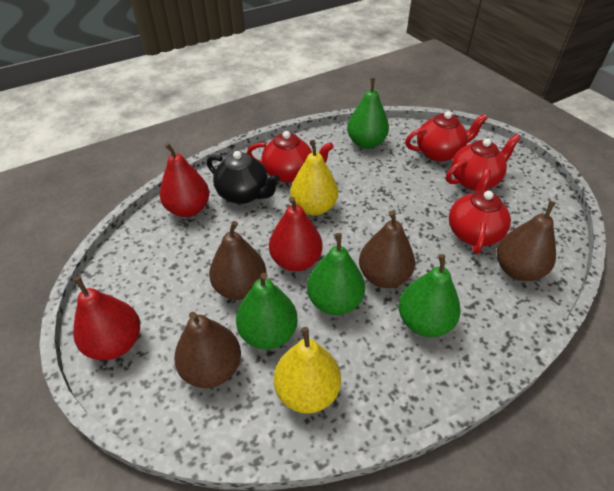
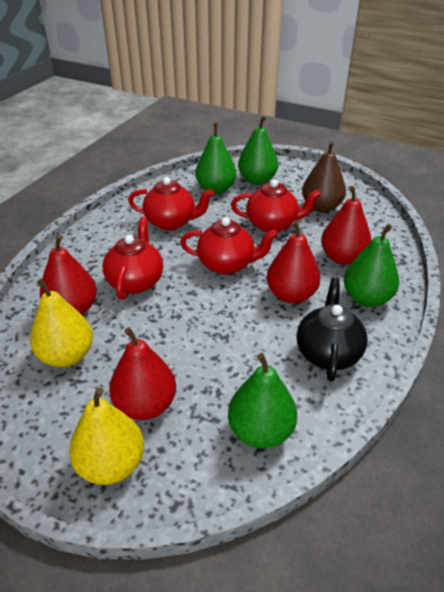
brown pear: 4 -> 1
red pear: 3 -> 4

